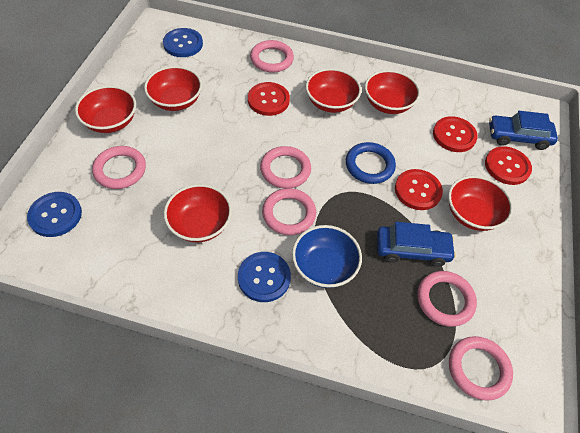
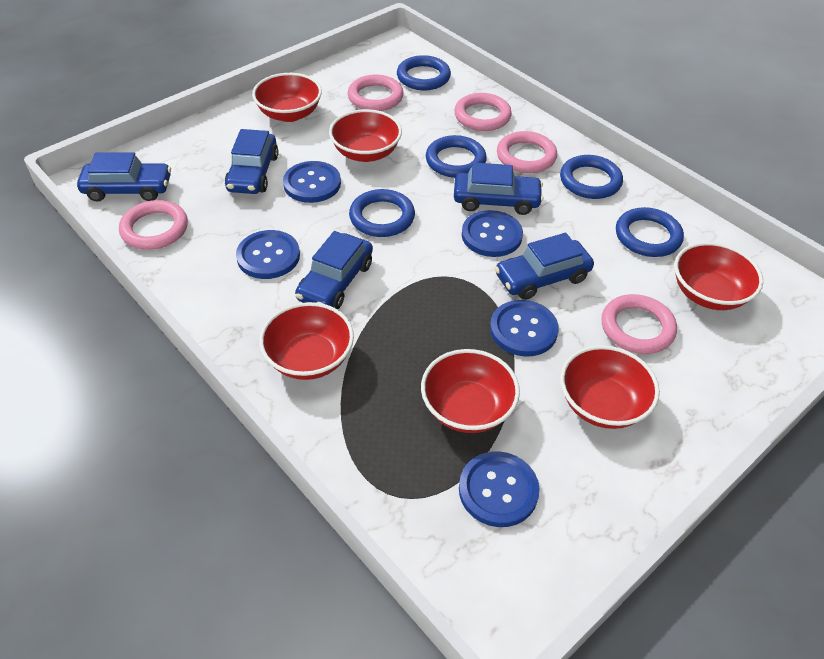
blue bowl: 1 -> 0
blue button: 3 -> 5
blue car: 2 -> 5
blue ring: 1 -> 5
pink ring: 6 -> 5
red button: 4 -> 0

